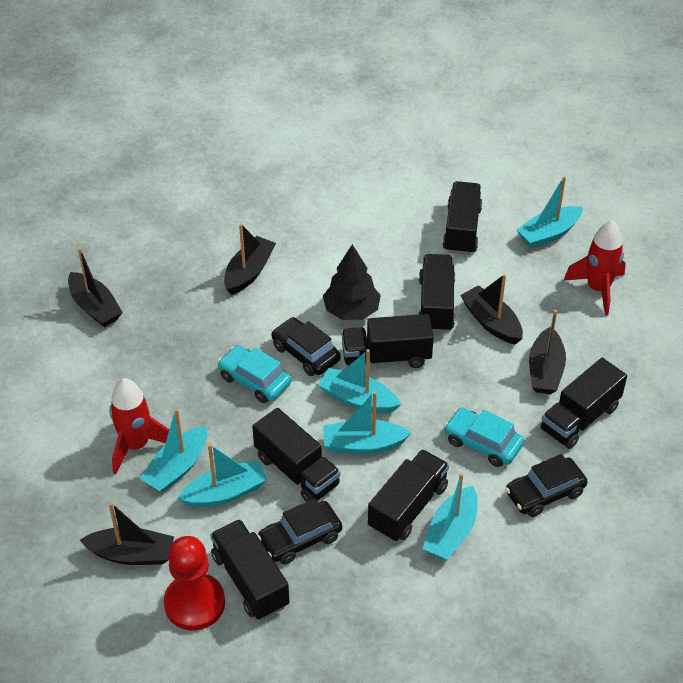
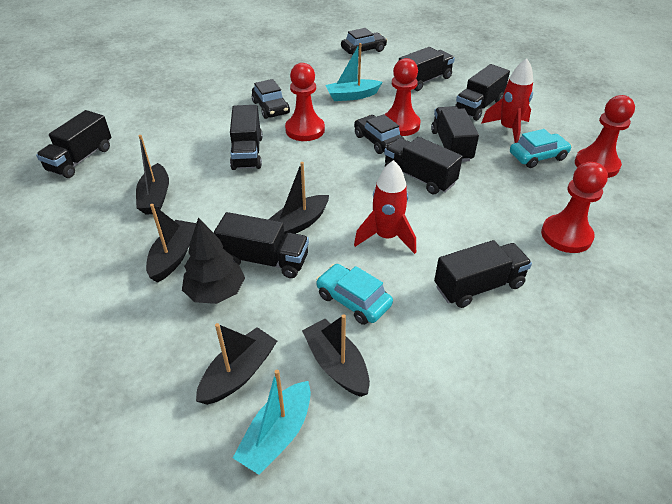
black truck: 7 -> 8
red pawn: 1 -> 4
turquoise boat: 6 -> 2

